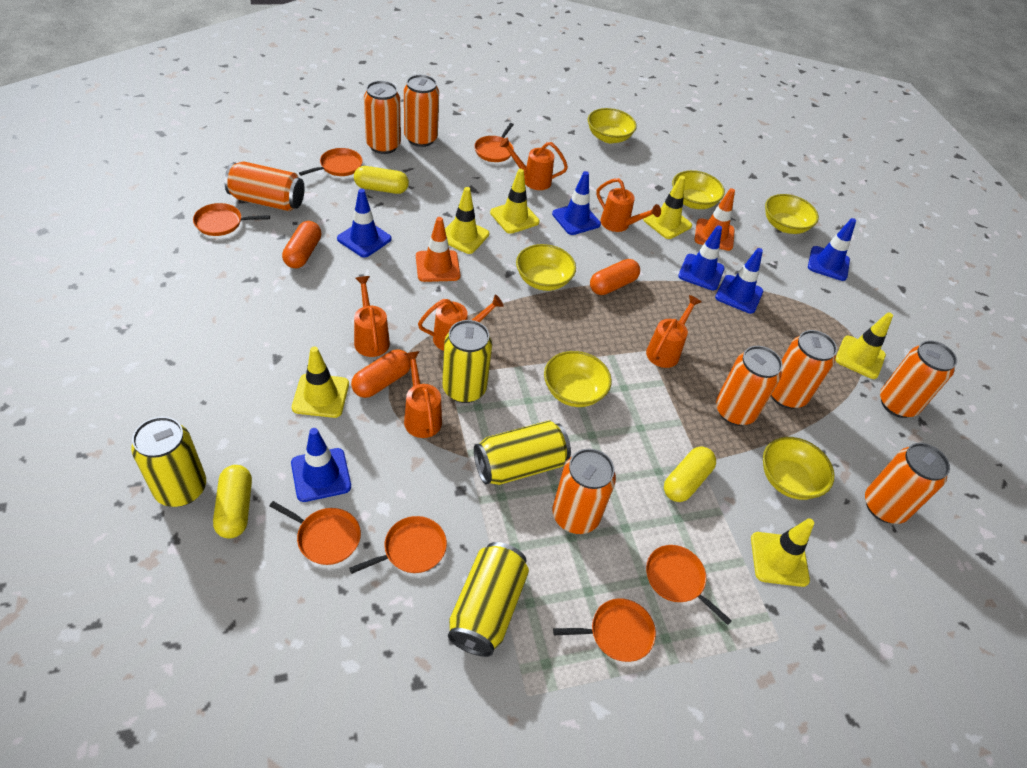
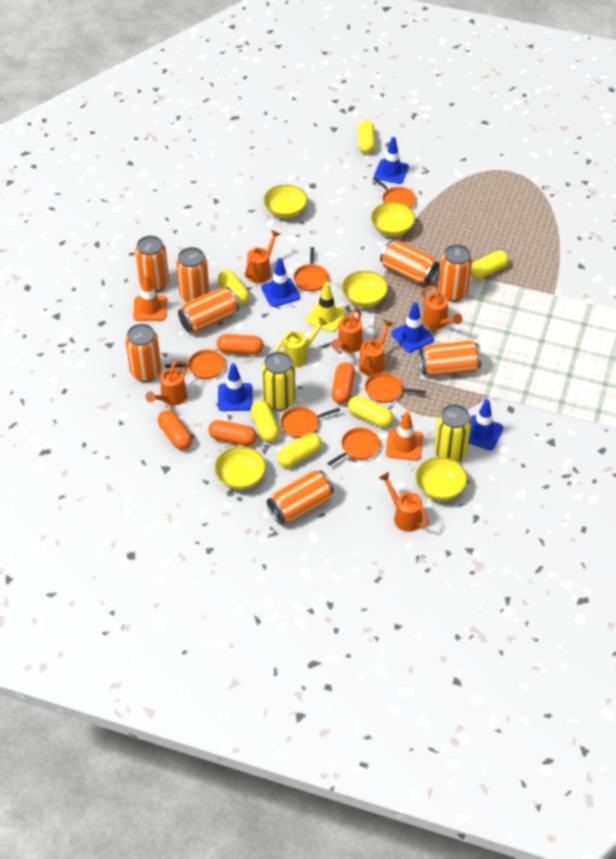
blue traffic cone: 6 -> 5
orange capsule: 3 -> 4
orange pan: 7 -> 6
yellow bowl: 6 -> 5
yellow can: 4 -> 2
yellow capsule: 3 -> 6
yellow traffic cone: 6 -> 1
yellow watering can: 0 -> 1

